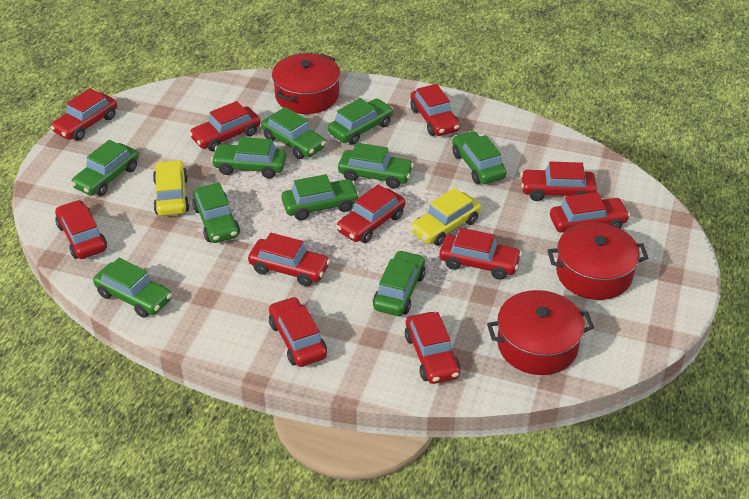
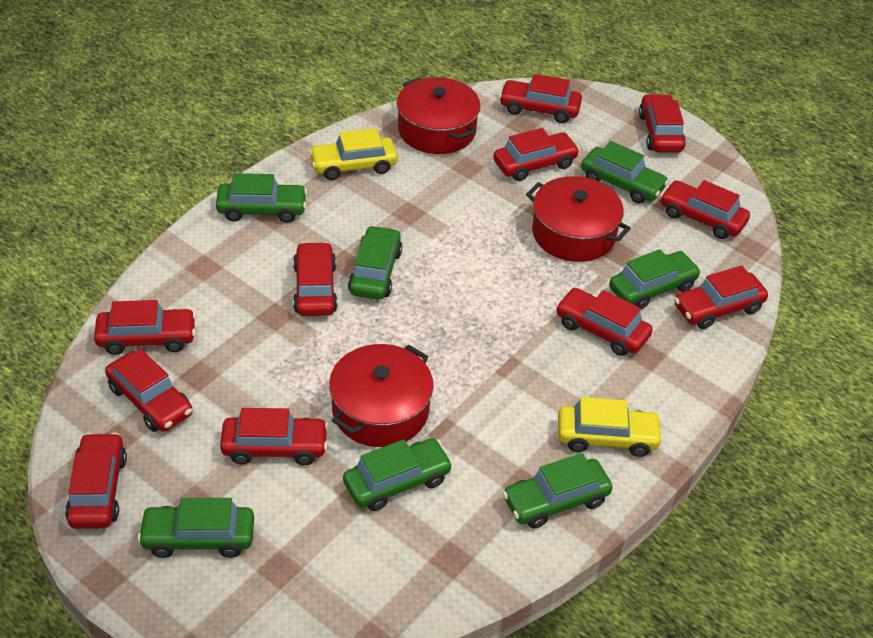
green car: 10 -> 7

